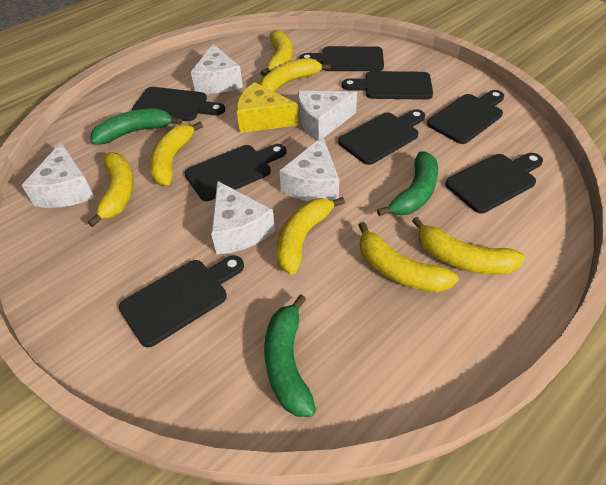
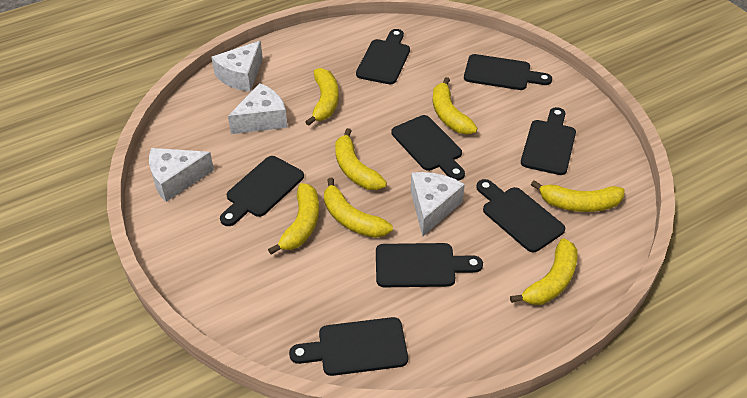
green banana: 3 -> 0
white cheese: 5 -> 4
yellow cheese: 1 -> 0

